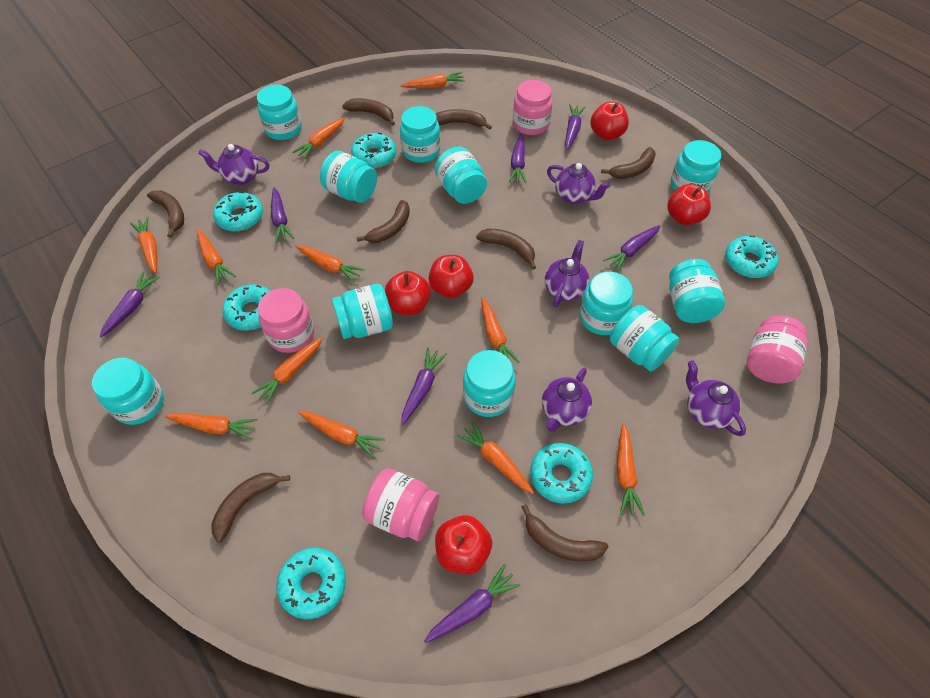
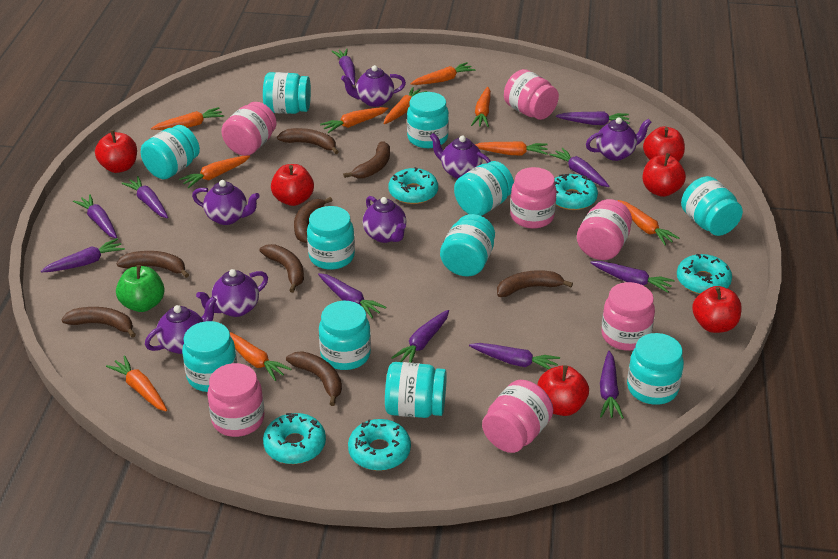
green apple: 0 -> 1
orange carrot: 11 -> 10
pink jar: 4 -> 7
purple carrot: 7 -> 11
purple teapot: 5 -> 7
red apple: 5 -> 6
turquoise donut: 6 -> 5

